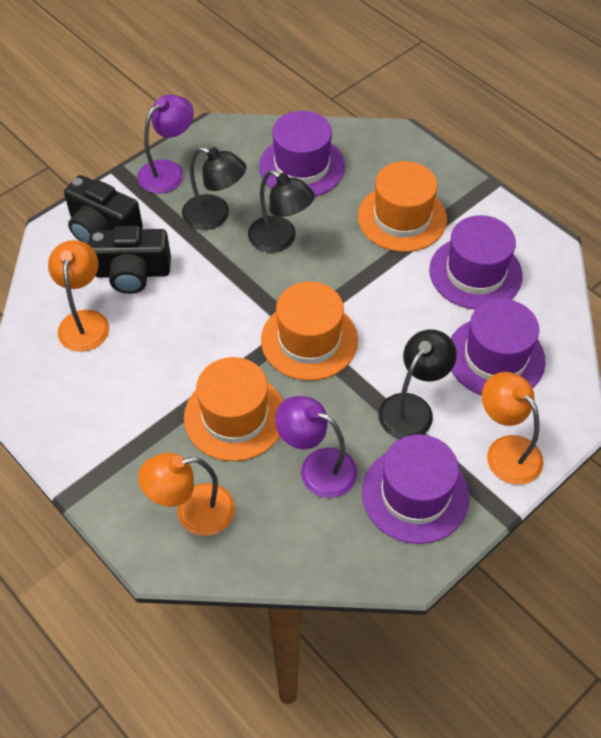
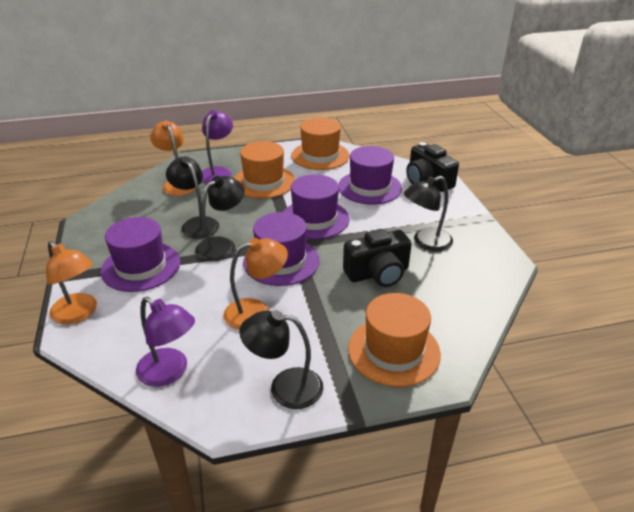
black lamp: 3 -> 4

